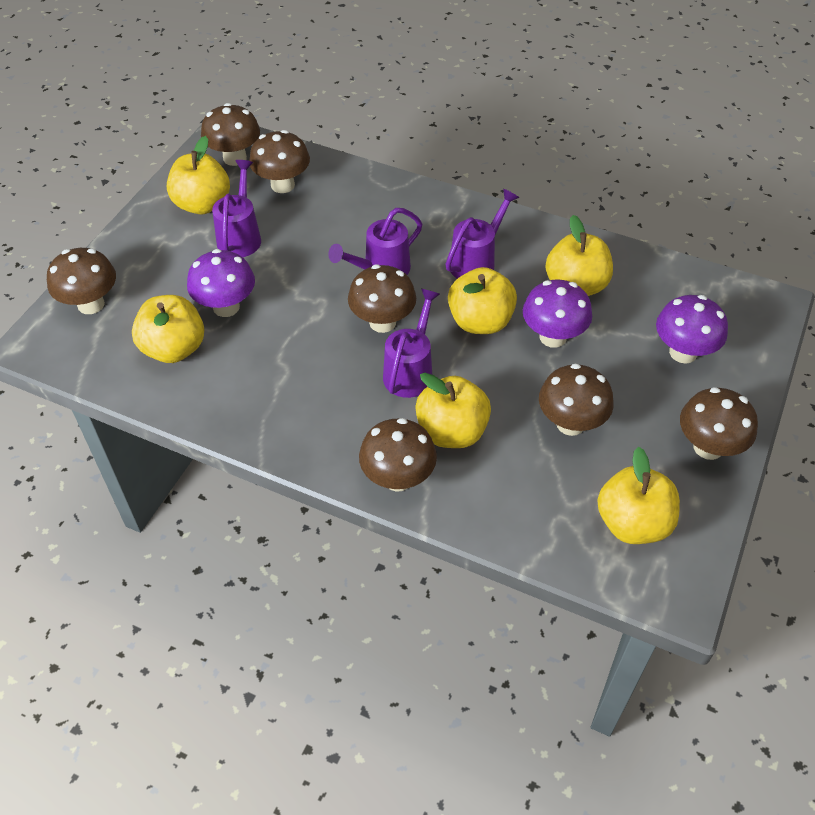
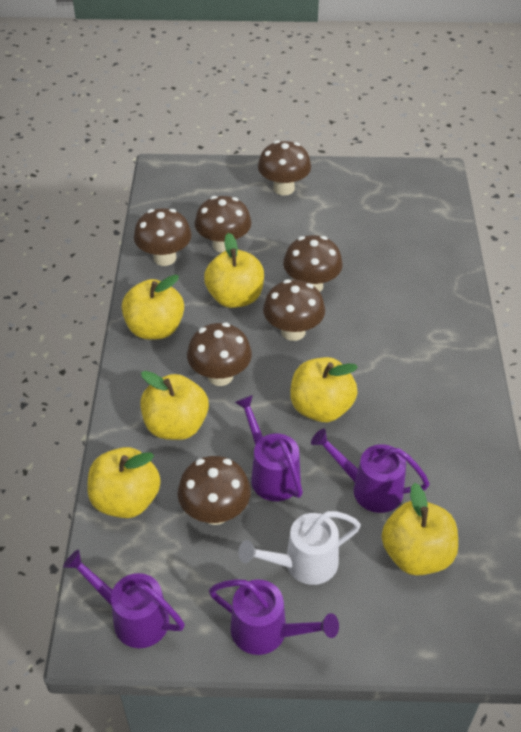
purple mushroom: 3 -> 0
white watering can: 0 -> 1

